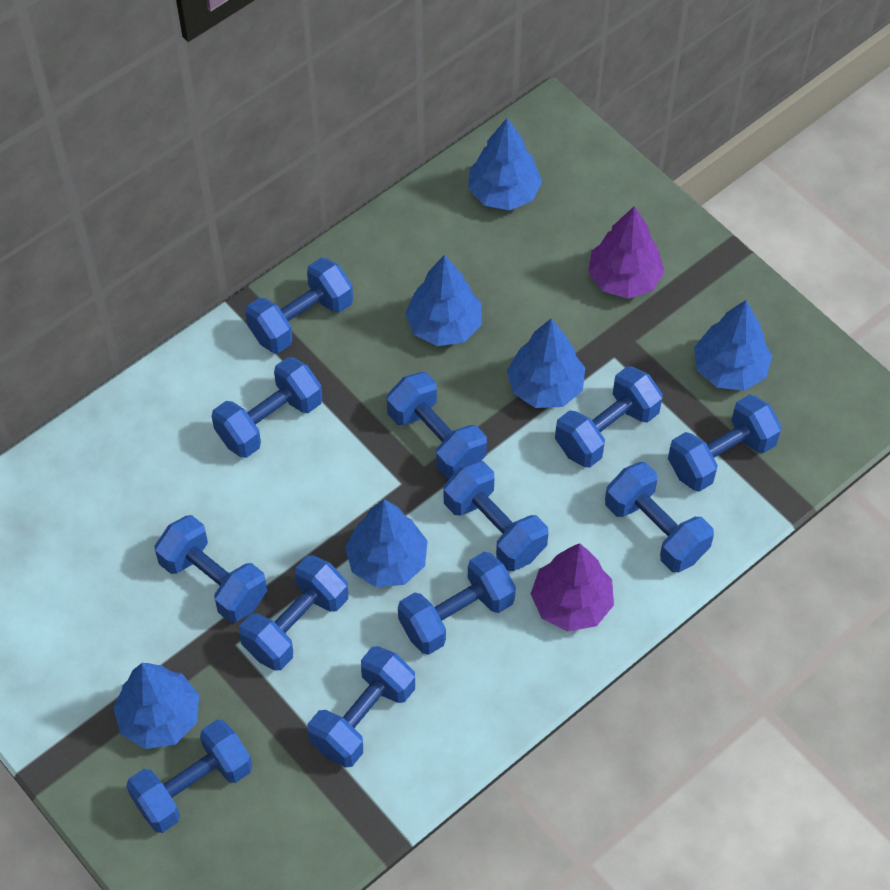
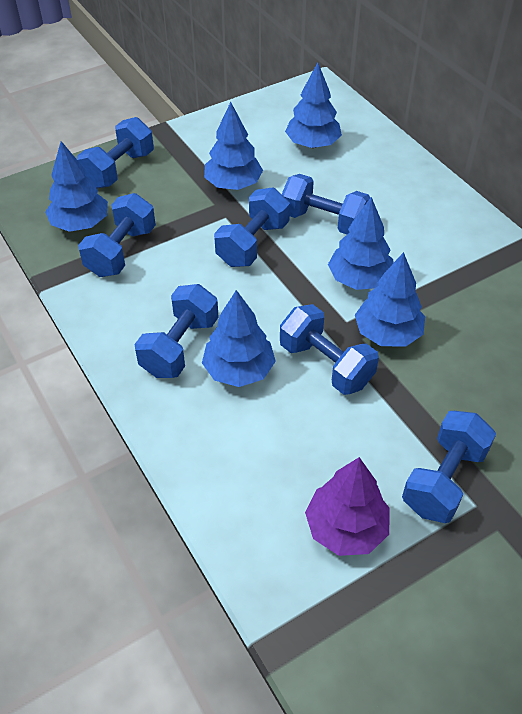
blue dumbbell: 12 -> 7
purple tree: 2 -> 1

